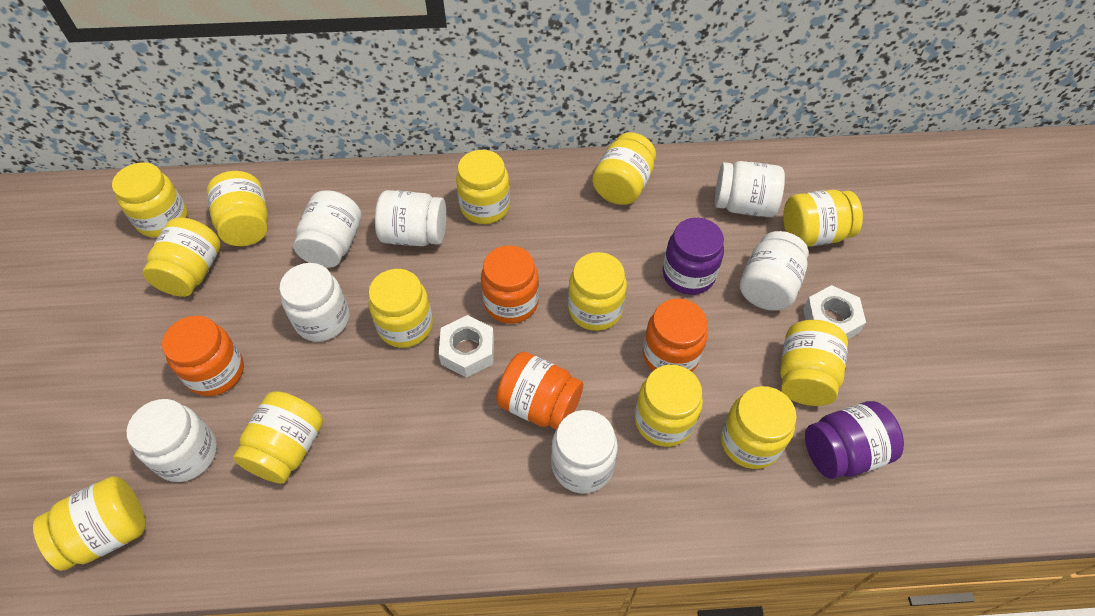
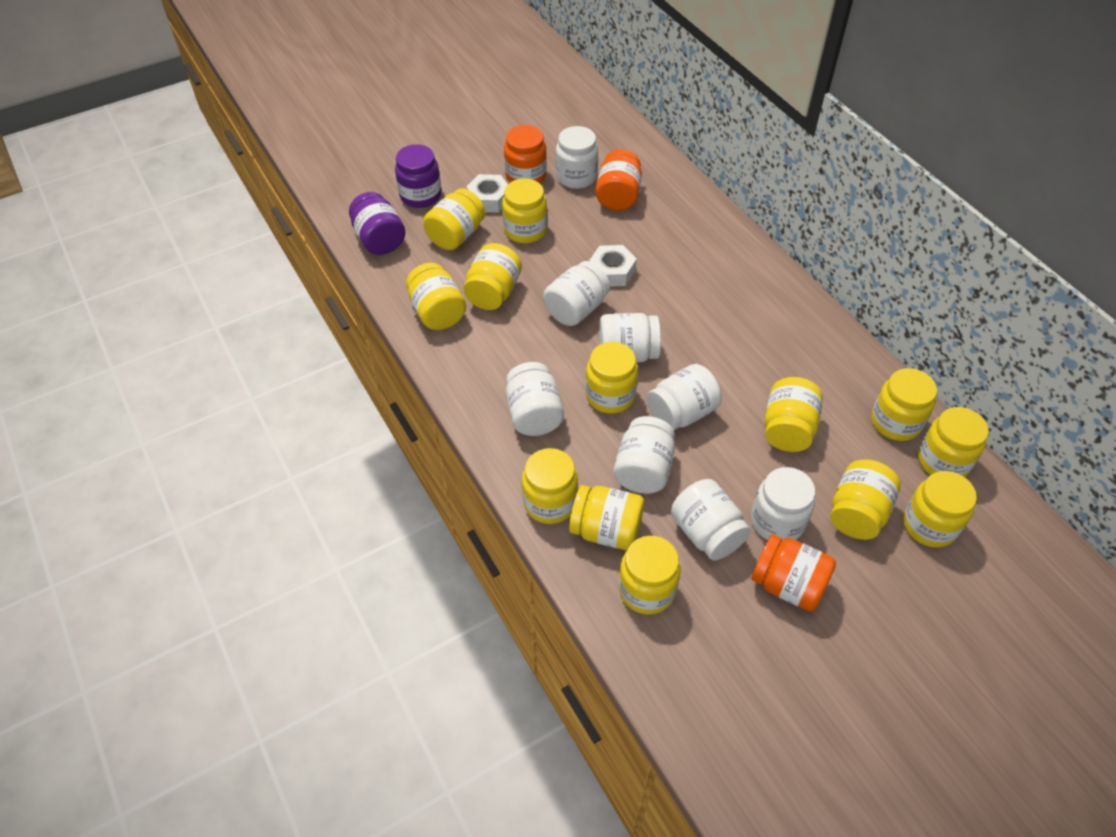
orange jar: 4 -> 3
white jar: 7 -> 8

